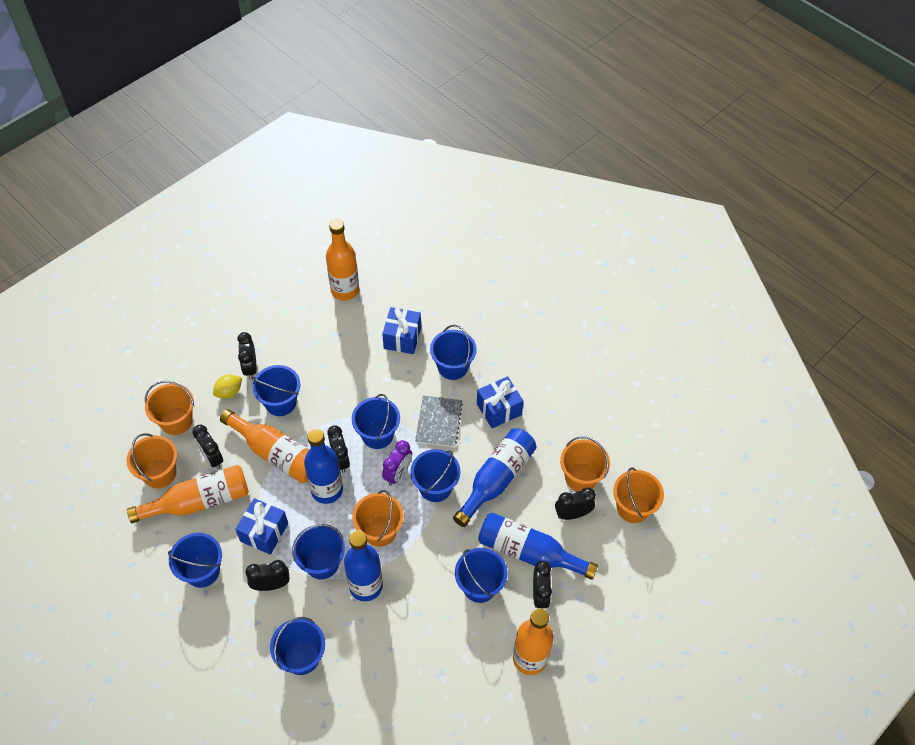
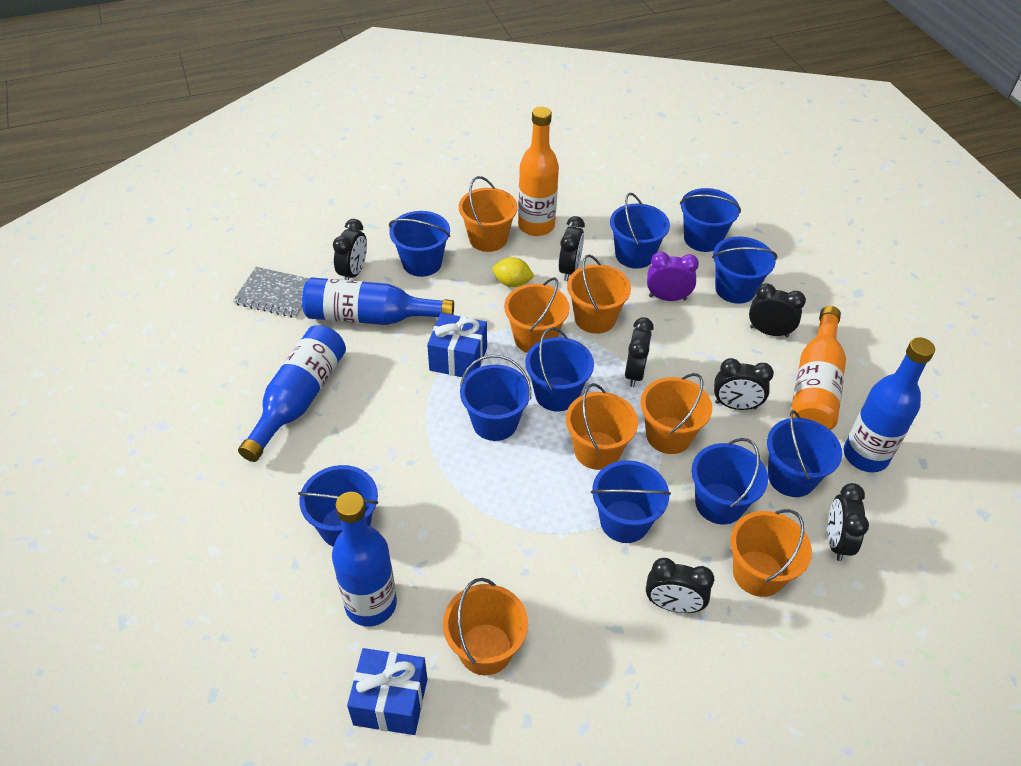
black clock: 6 -> 7
blue bucket: 8 -> 10
blue gift: 3 -> 2
orange bottle: 4 -> 2
orange bucket: 5 -> 7

